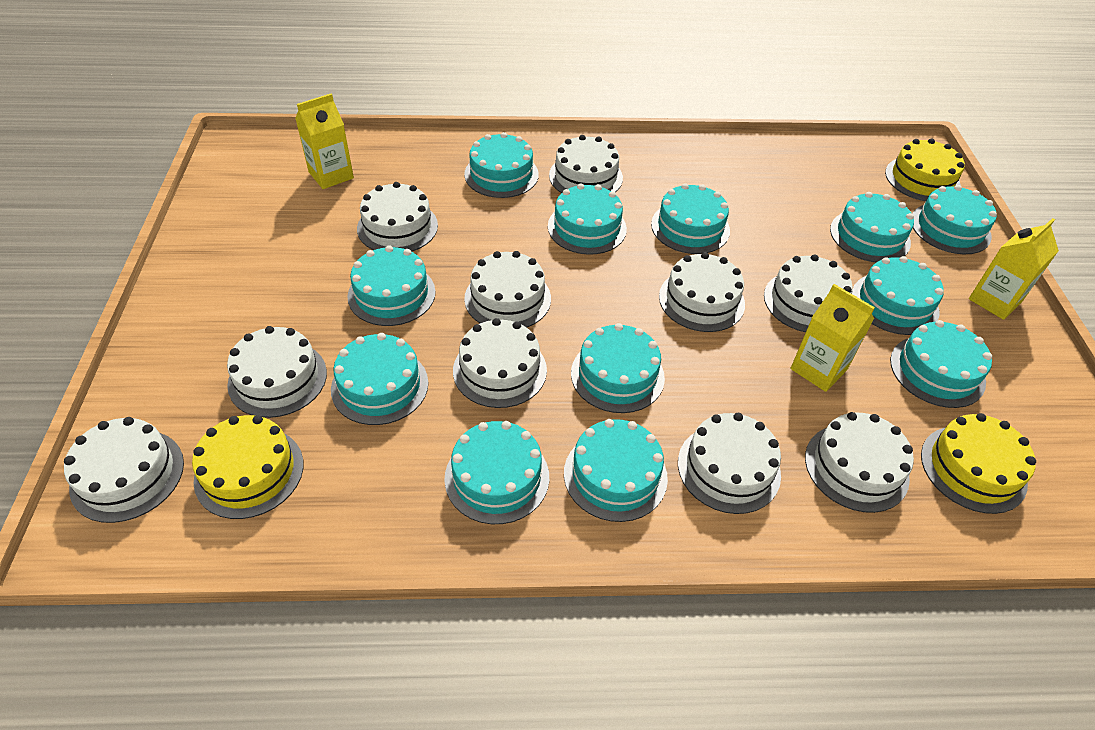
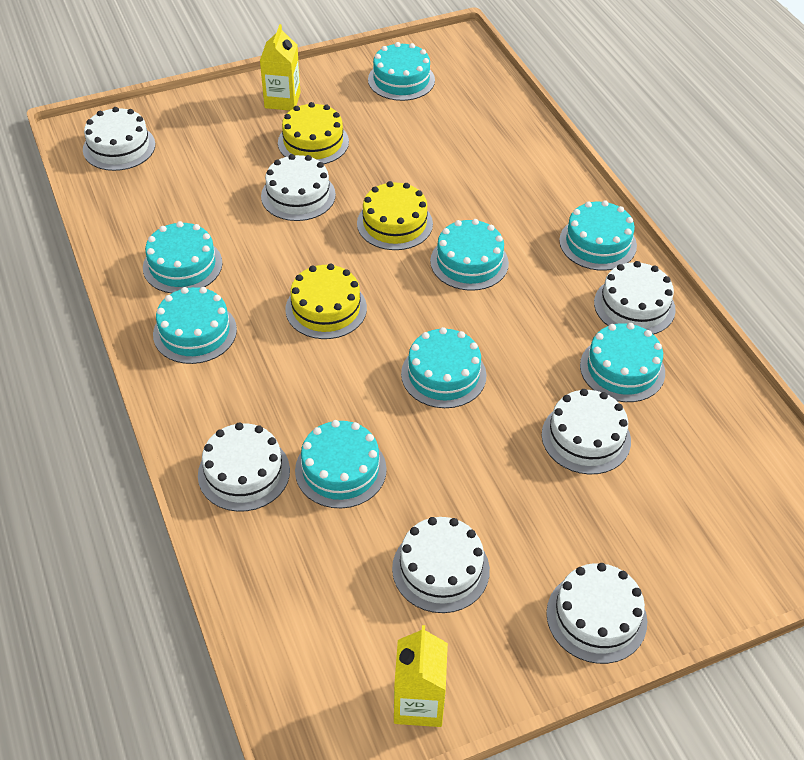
turquoise cake: 12 -> 8
white cake: 10 -> 7
yellow carton: 3 -> 2

